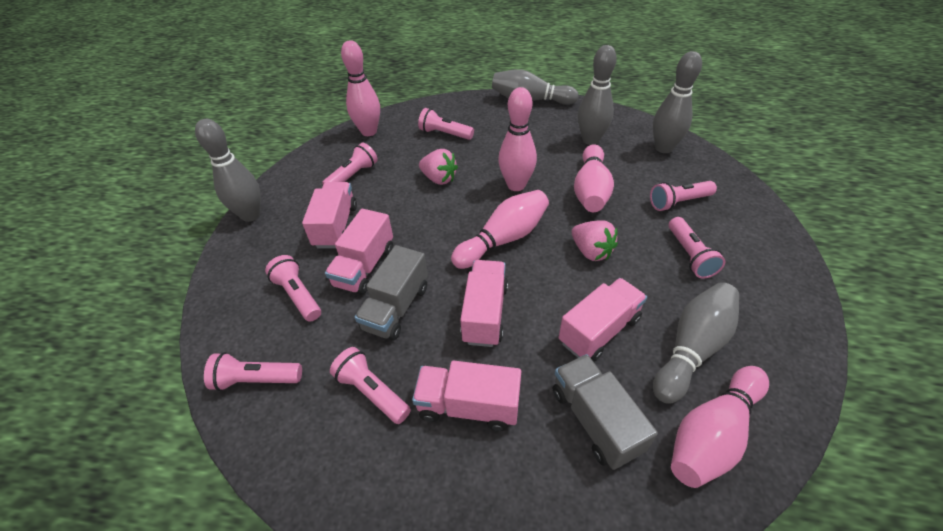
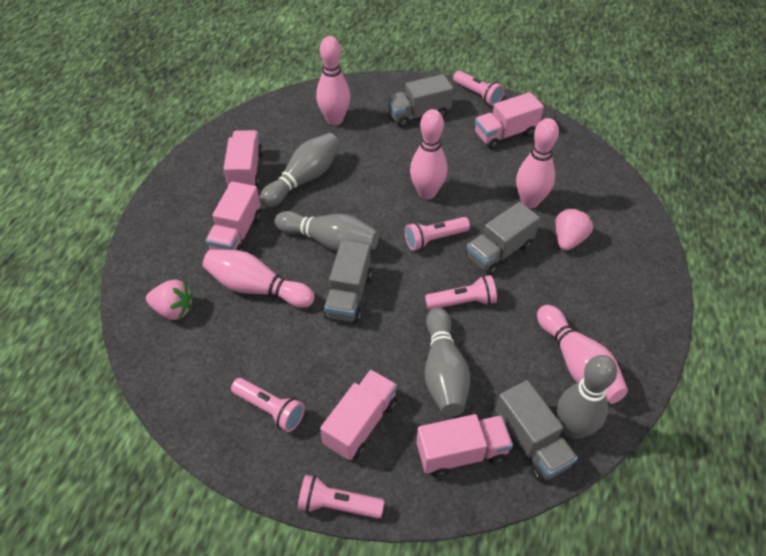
grey bowling pin: 5 -> 4
grey truck: 2 -> 4
pink flashlight: 7 -> 5

